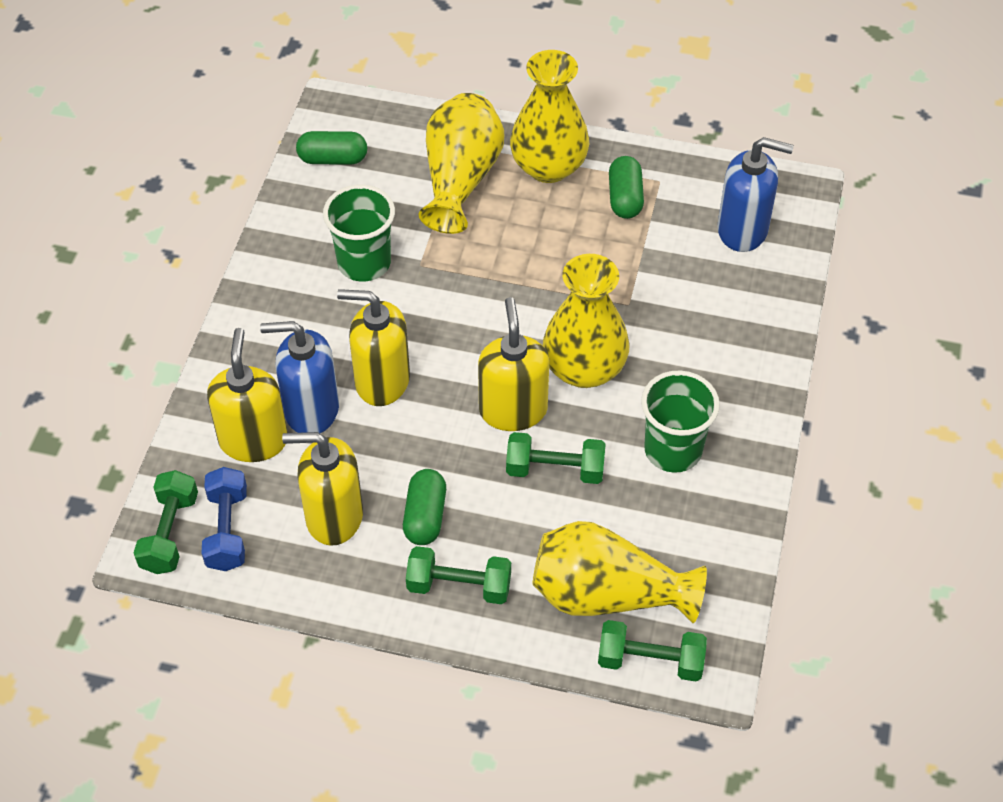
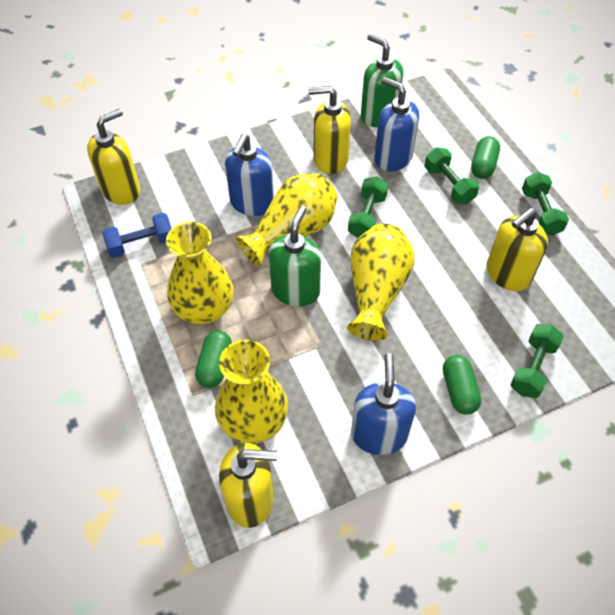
blue soap dispenser: 2 -> 3
green cup: 2 -> 0
green soap dispenser: 0 -> 2

